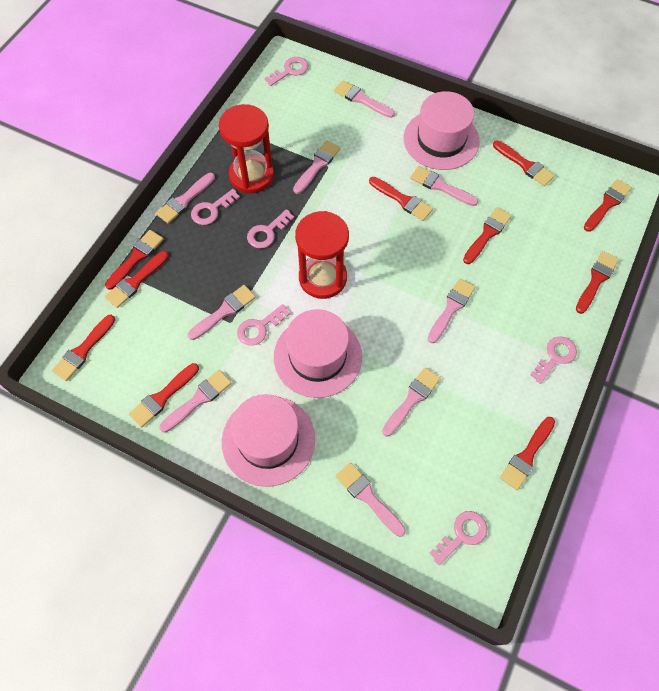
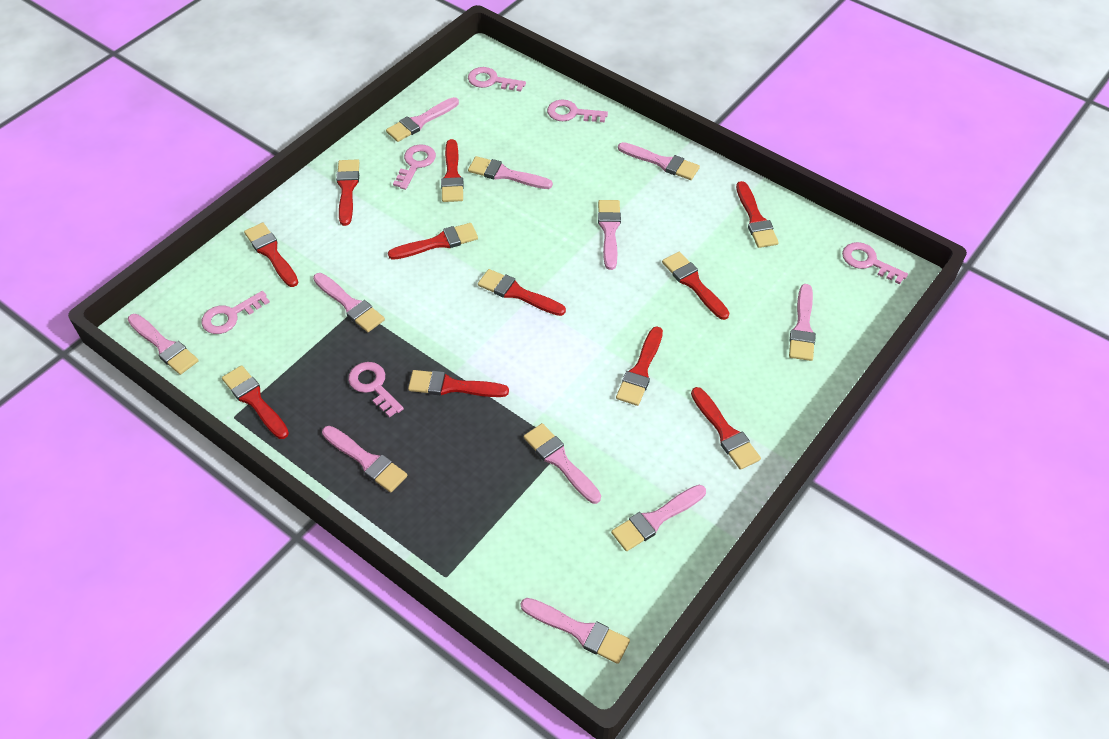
pink brush: 9 -> 11
pink hat: 3 -> 0
red brush: 10 -> 11
red hourglass: 2 -> 0

